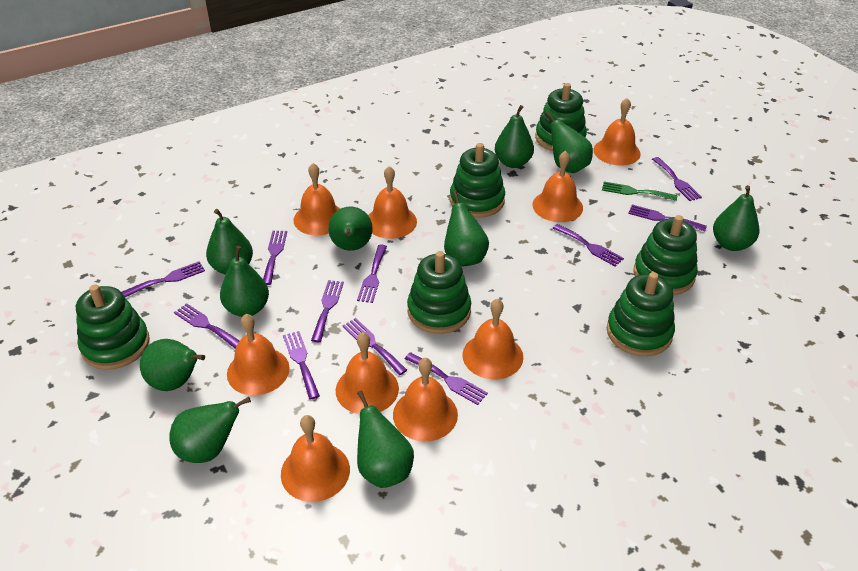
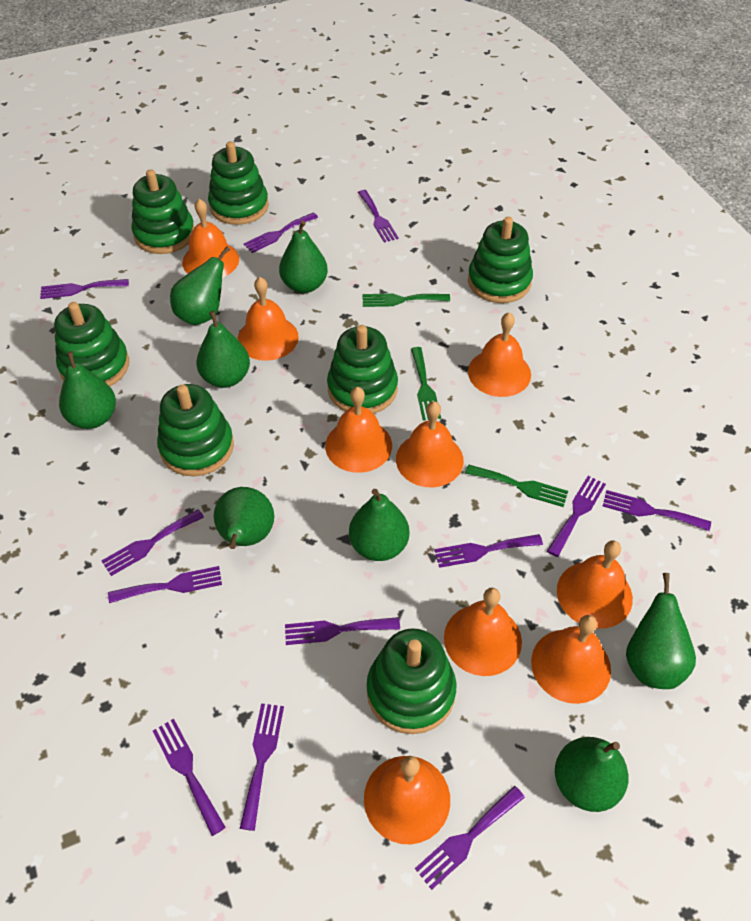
green fork: 1 -> 3
green pear: 10 -> 8
green stacking toy: 6 -> 7
purple fork: 11 -> 12

